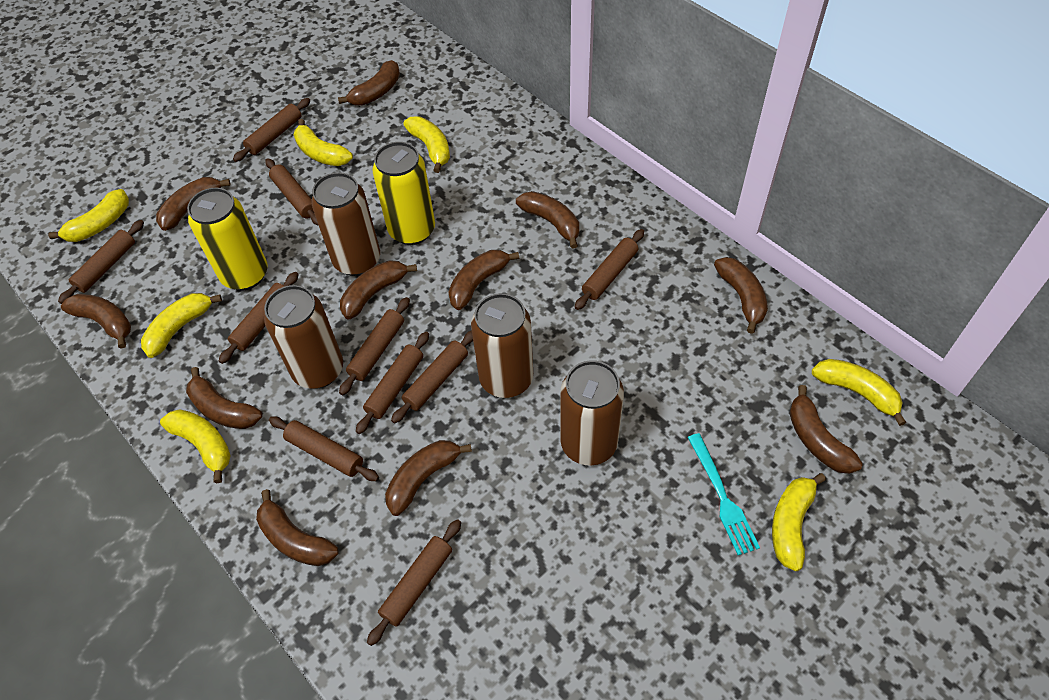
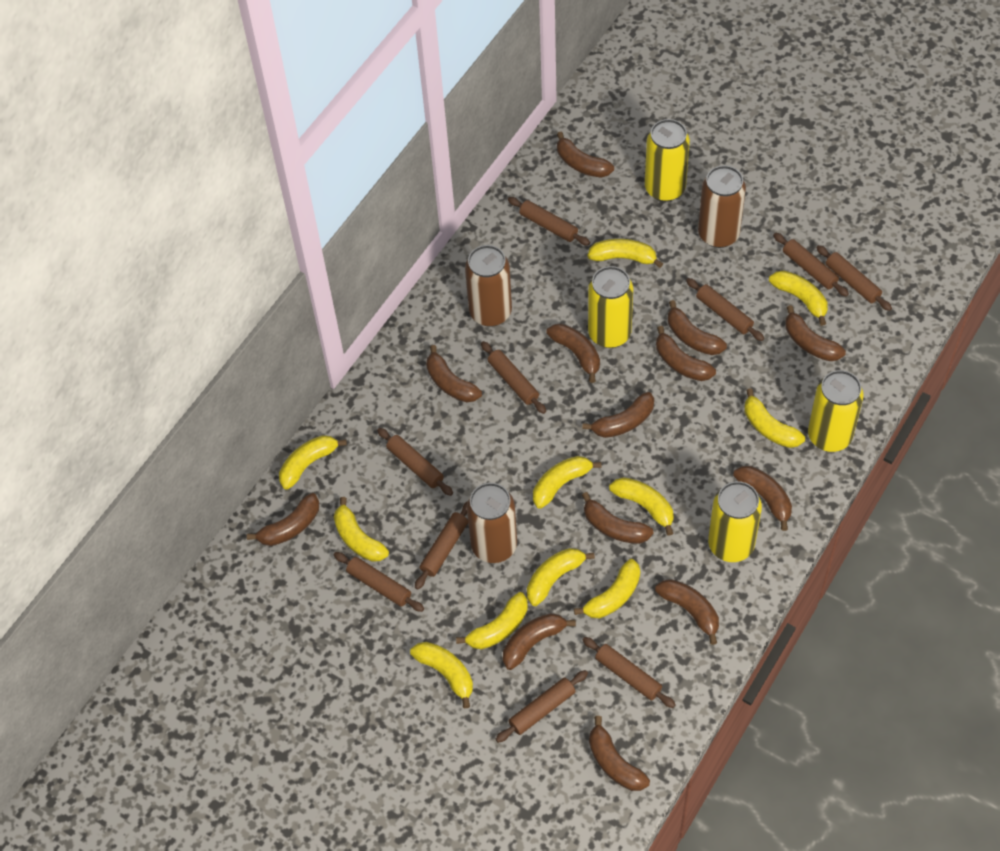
brown banana: 11 -> 13
brown can: 4 -> 3
turquoise fork: 1 -> 0
yellow banana: 7 -> 11
yellow can: 2 -> 4

